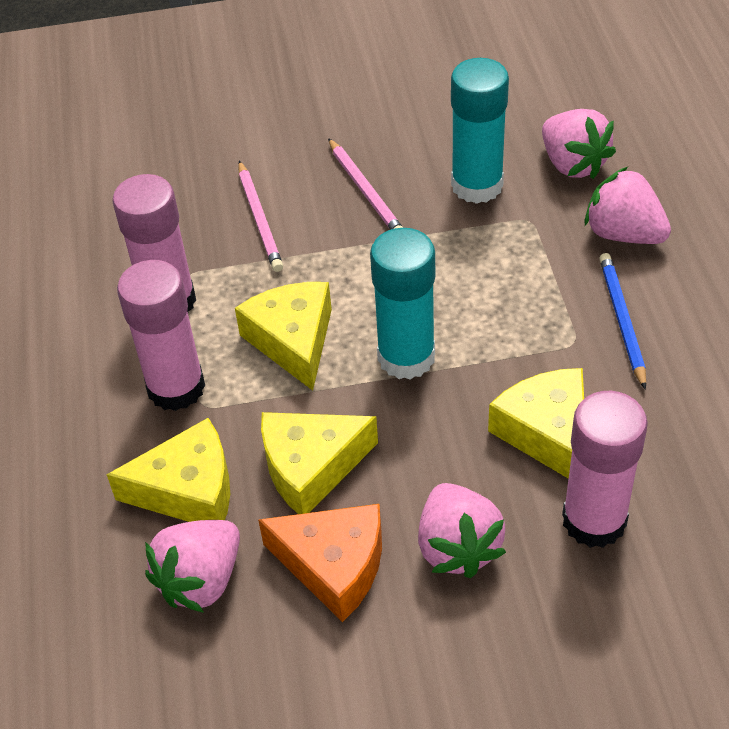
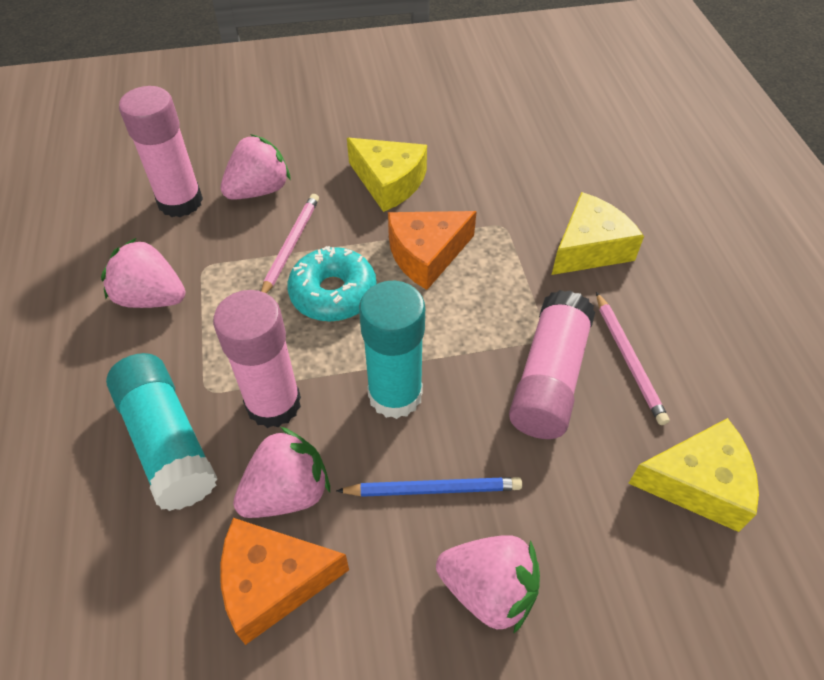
orange cheese: 1 -> 2
turquoise donut: 0 -> 1
yellow cheese: 4 -> 3

